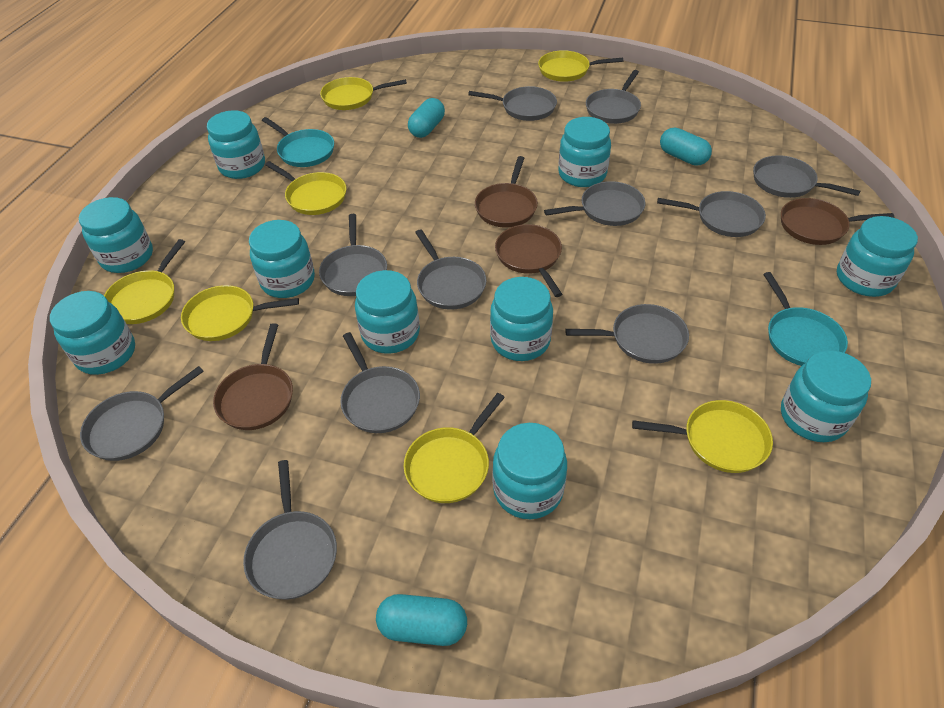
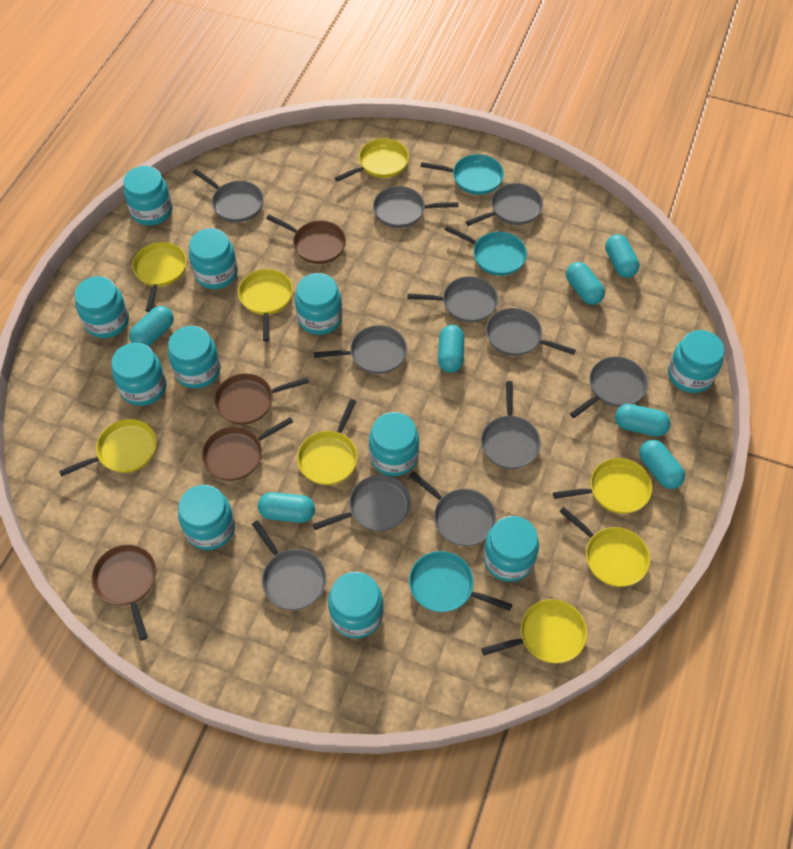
turquoise capsule: 3 -> 7
turquoise jar: 10 -> 11
turquoise pan: 2 -> 3
yellow pan: 7 -> 8

